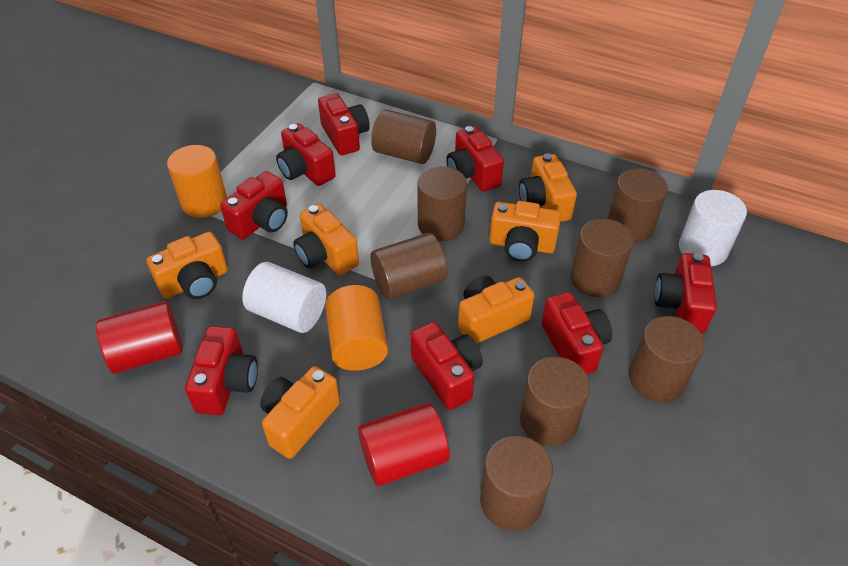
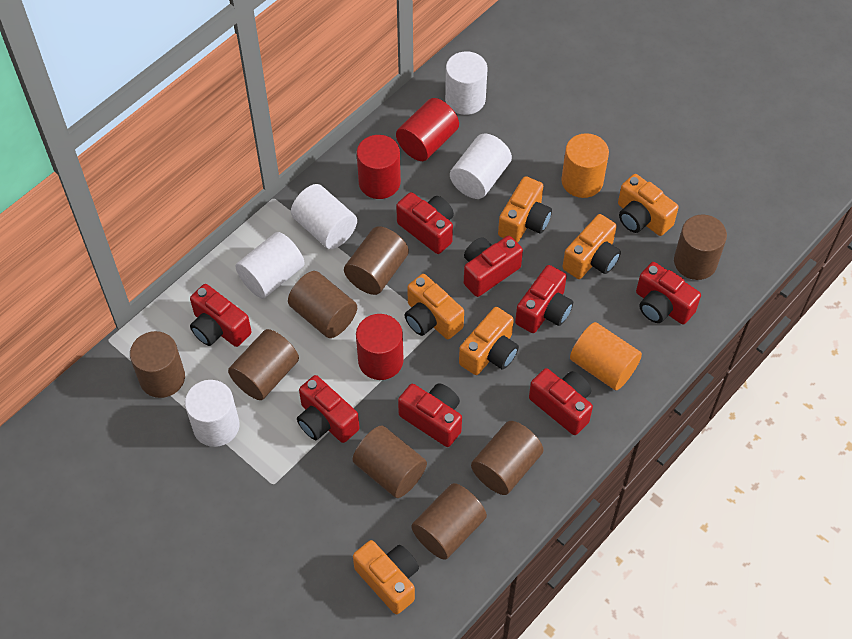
red cylinder: 2 -> 3
white cylinder: 2 -> 5

